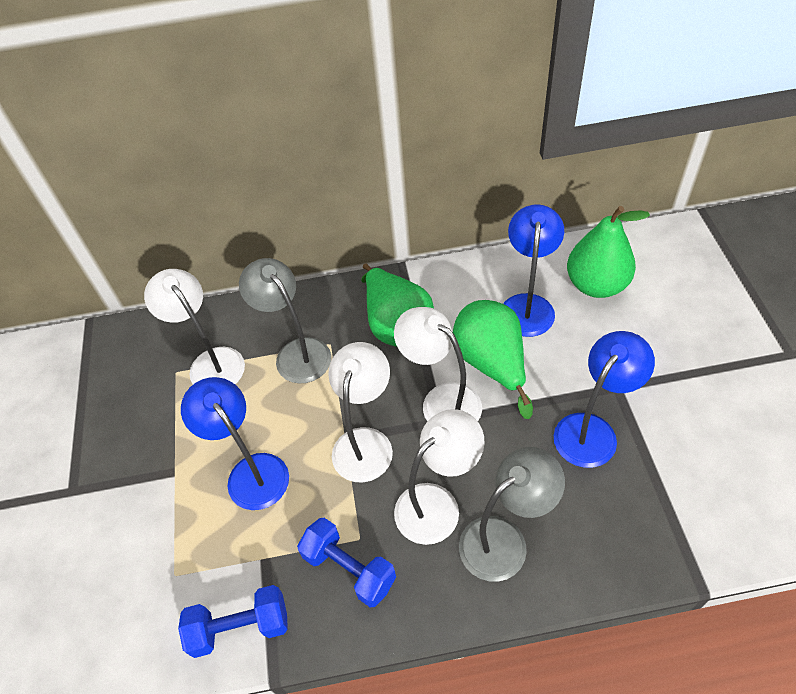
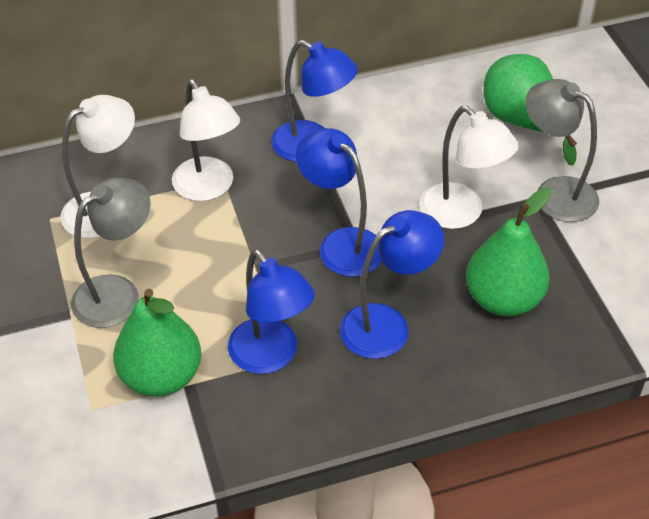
blue dumbbell: 2 -> 0
blue lamp: 3 -> 4
white lamp: 4 -> 3

